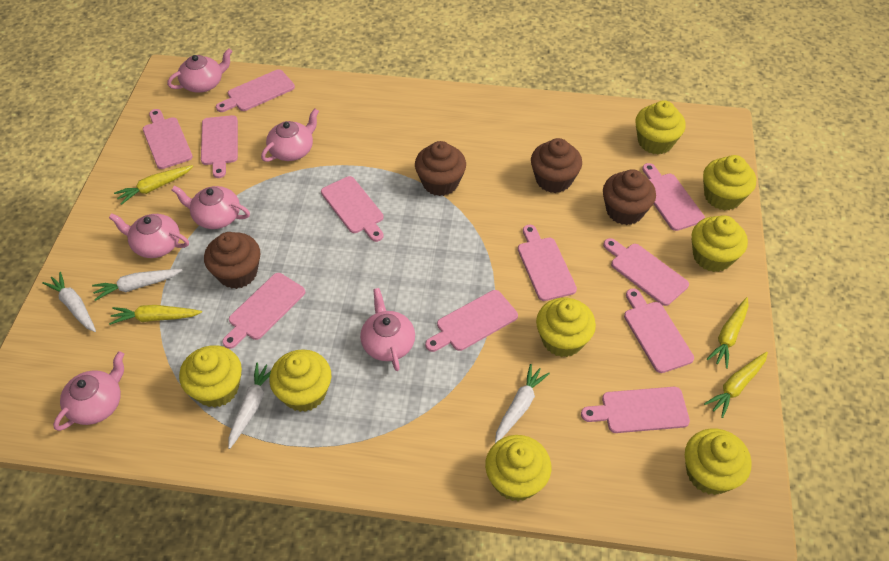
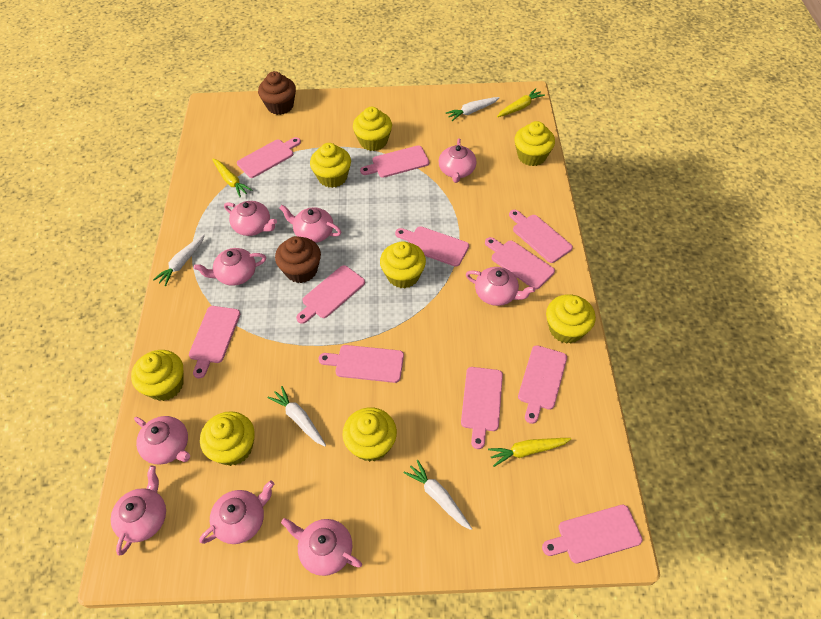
brown cupcake: 4 -> 2
pink teapot: 6 -> 9
yellow carrot: 4 -> 3

